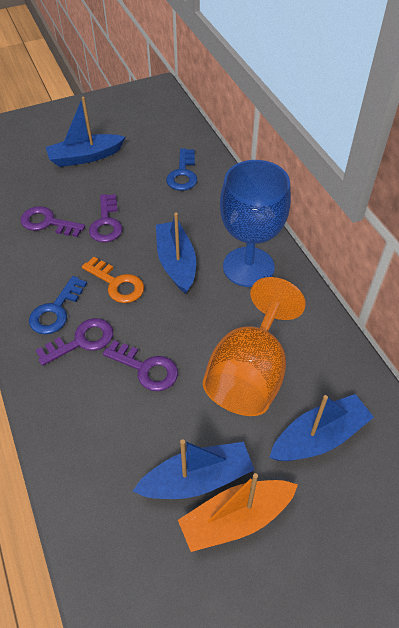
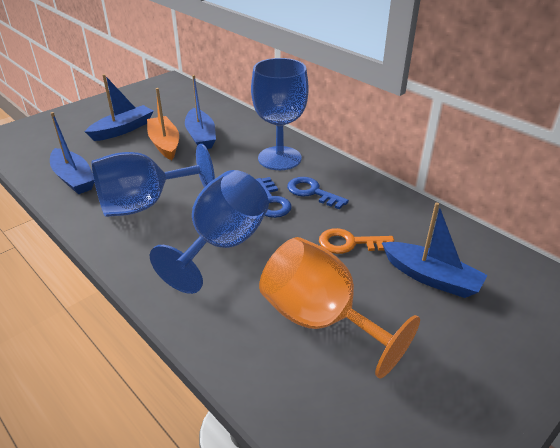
blue goblet: 1 -> 3
purple key: 4 -> 0

